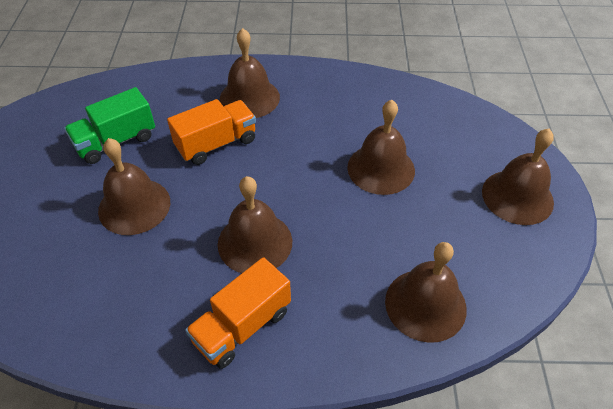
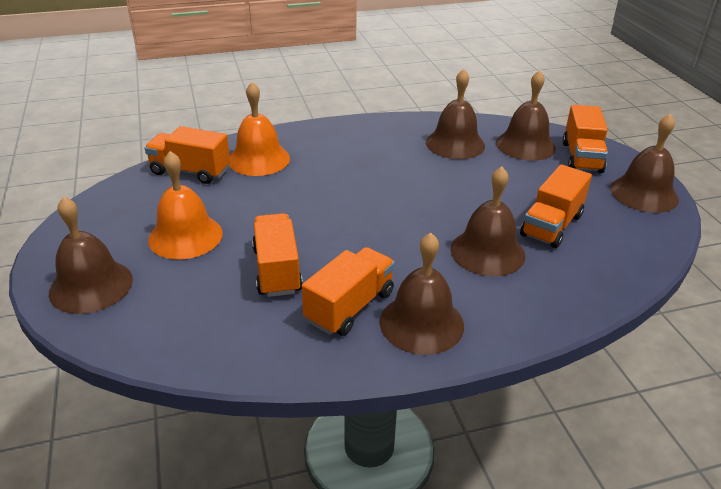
green truck: 1 -> 0
orange bell: 0 -> 2
orange truck: 2 -> 5

